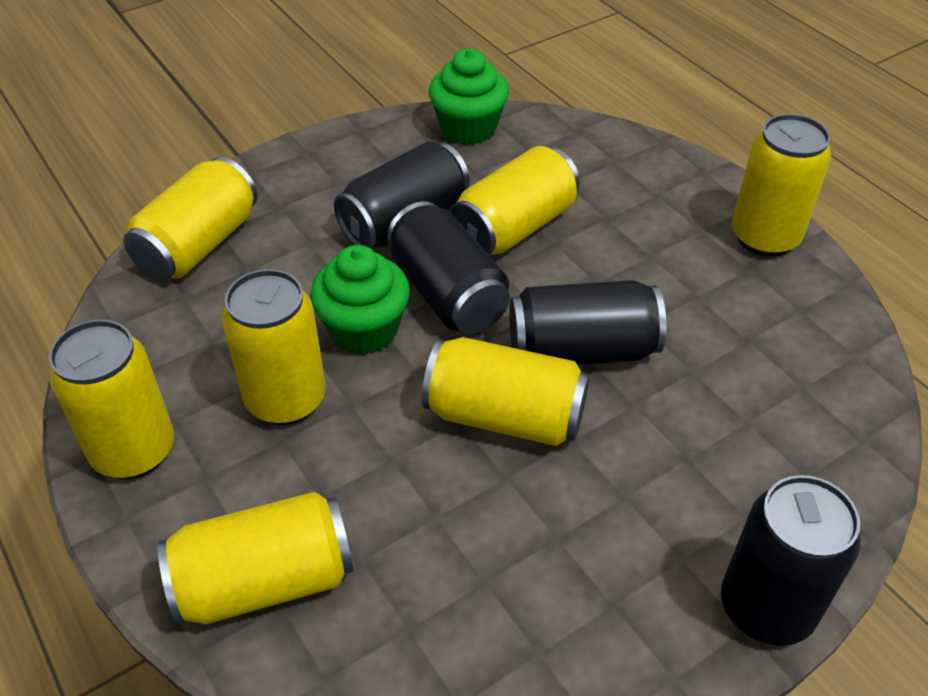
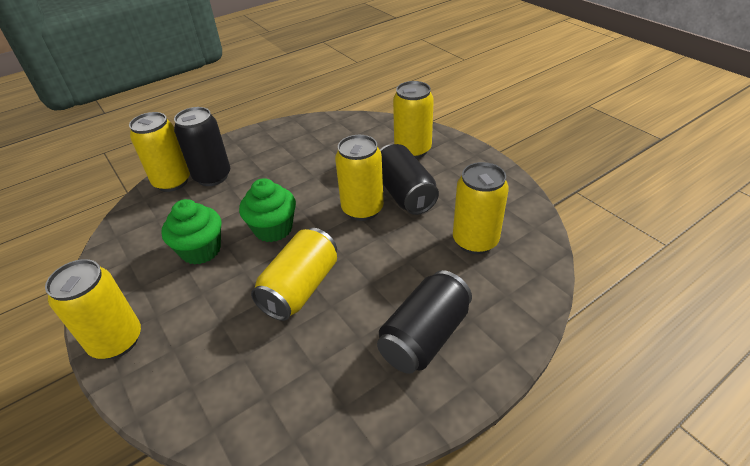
black can: 4 -> 3
yellow can: 7 -> 6

